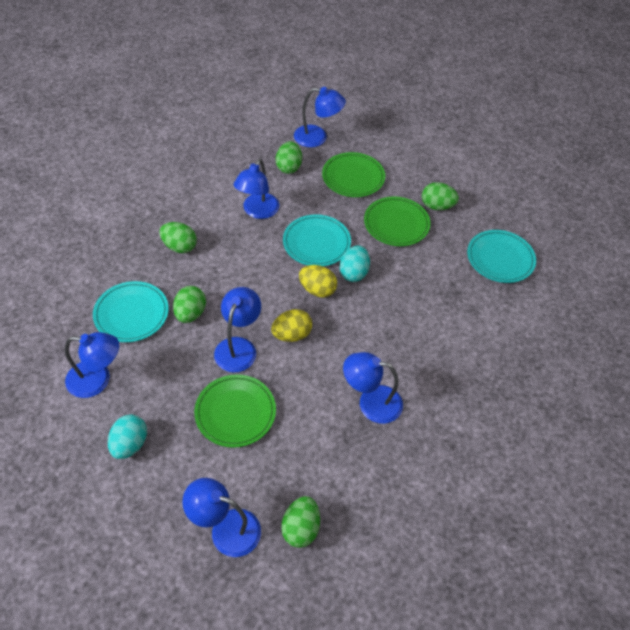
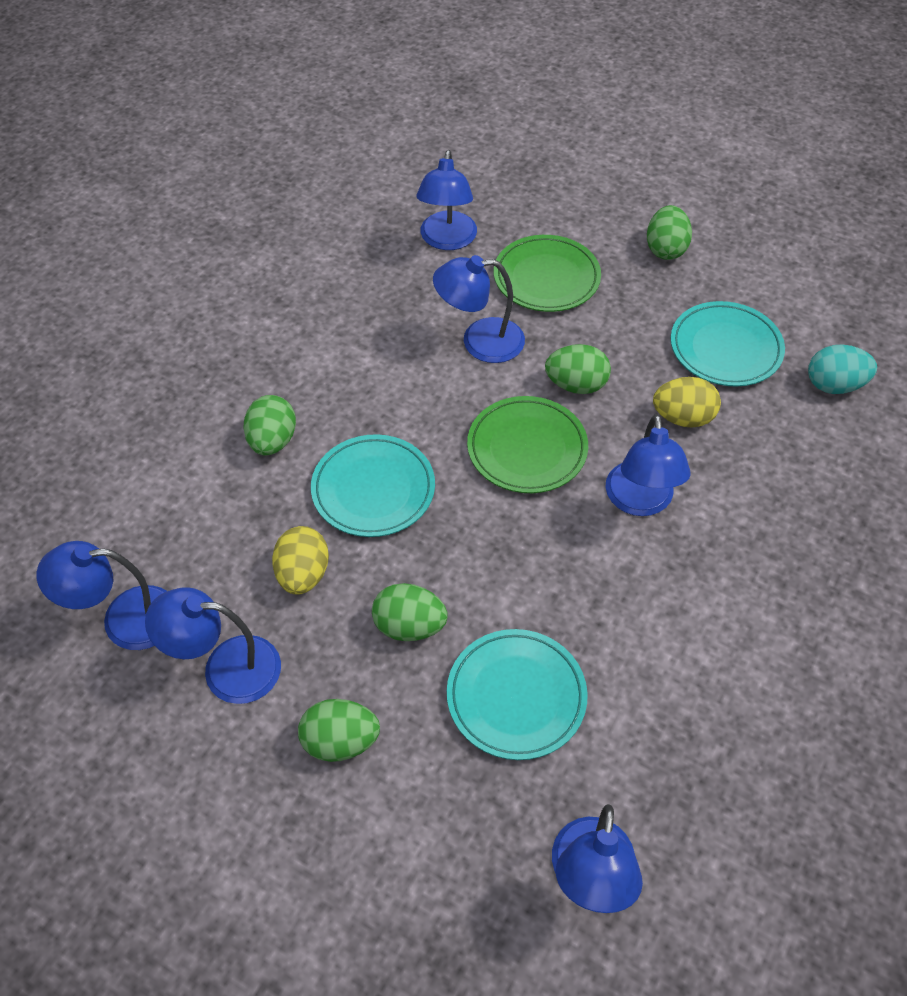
green plate: 3 -> 2
turquoise egg: 2 -> 1

